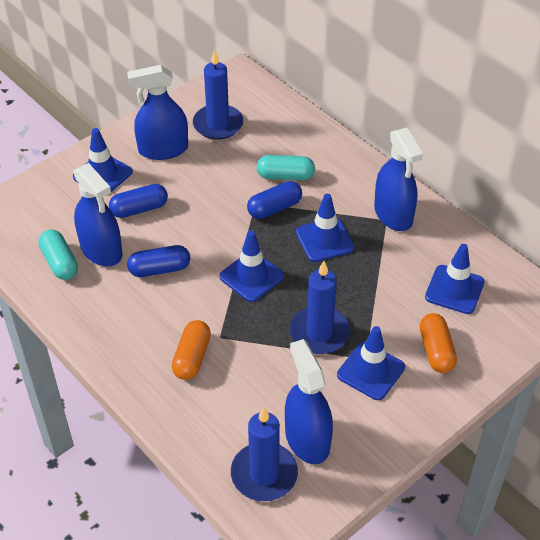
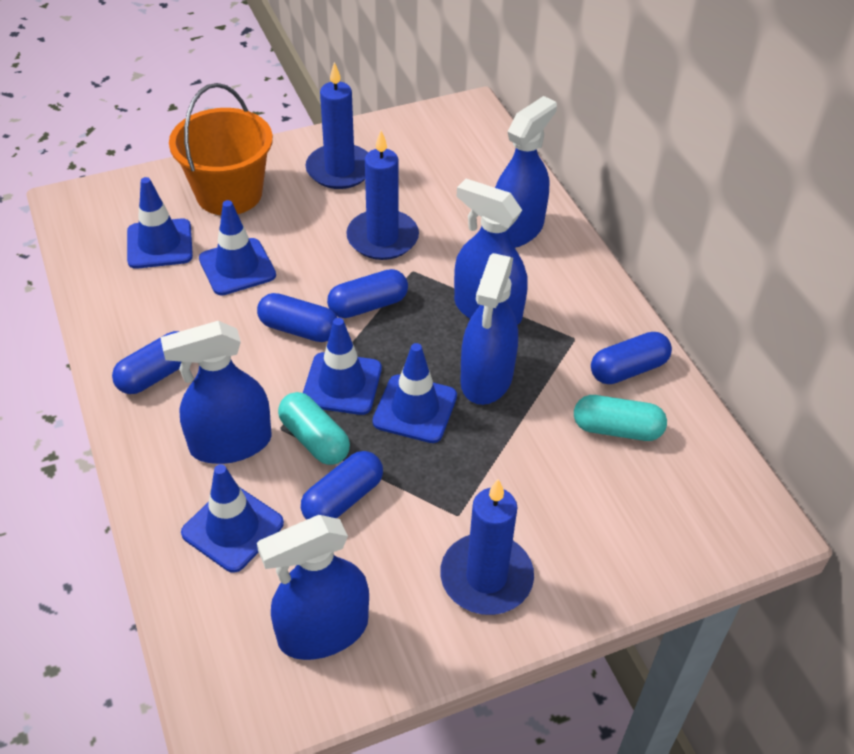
blue capsule: 3 -> 5
blue spray bottle: 4 -> 5
orange bucket: 0 -> 1
orange capsule: 2 -> 0

